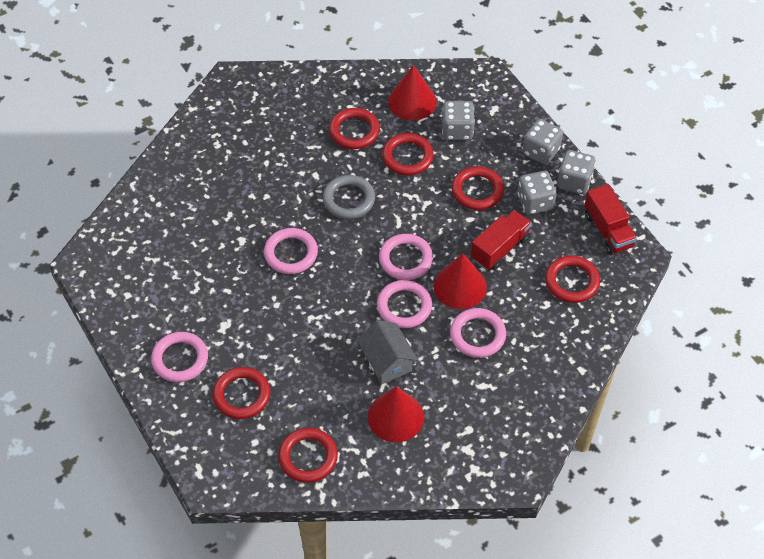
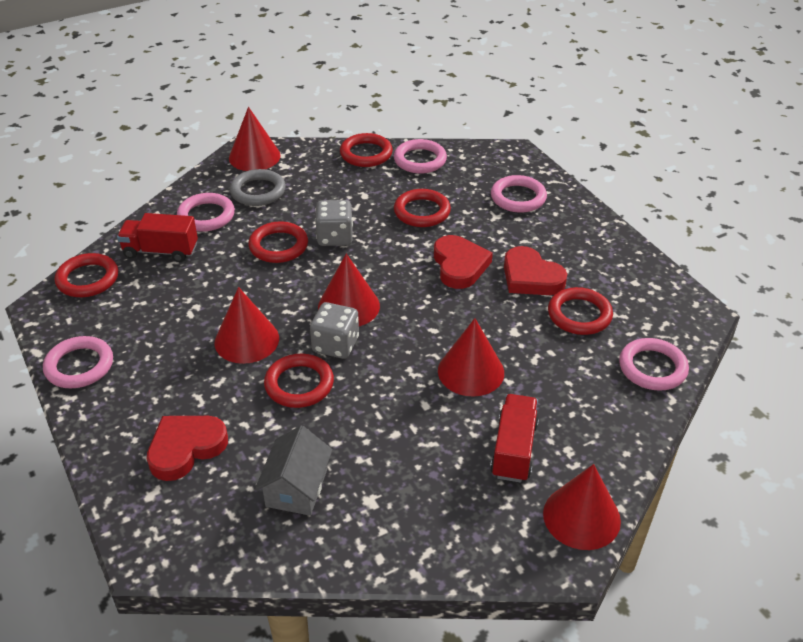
grey dice: 4 -> 2
red cone: 3 -> 5
red heart: 0 -> 3

